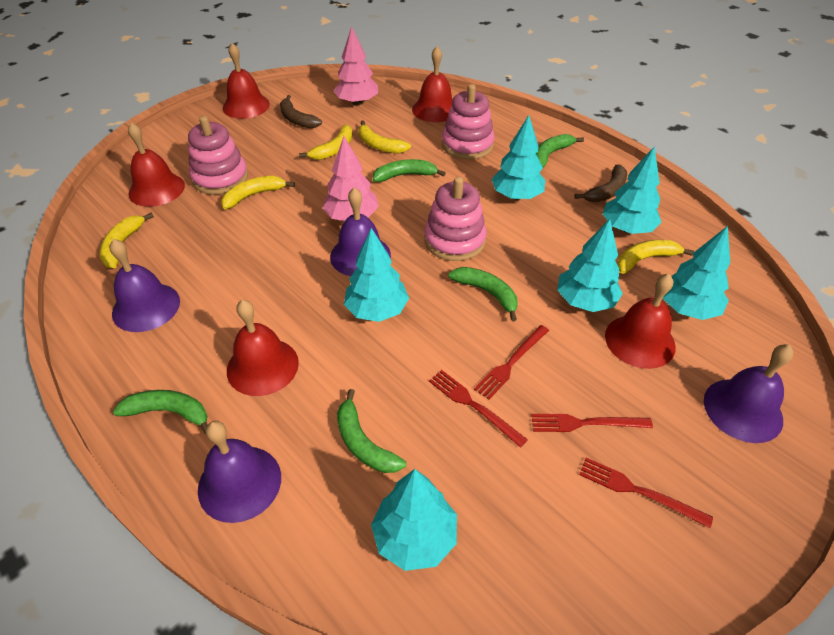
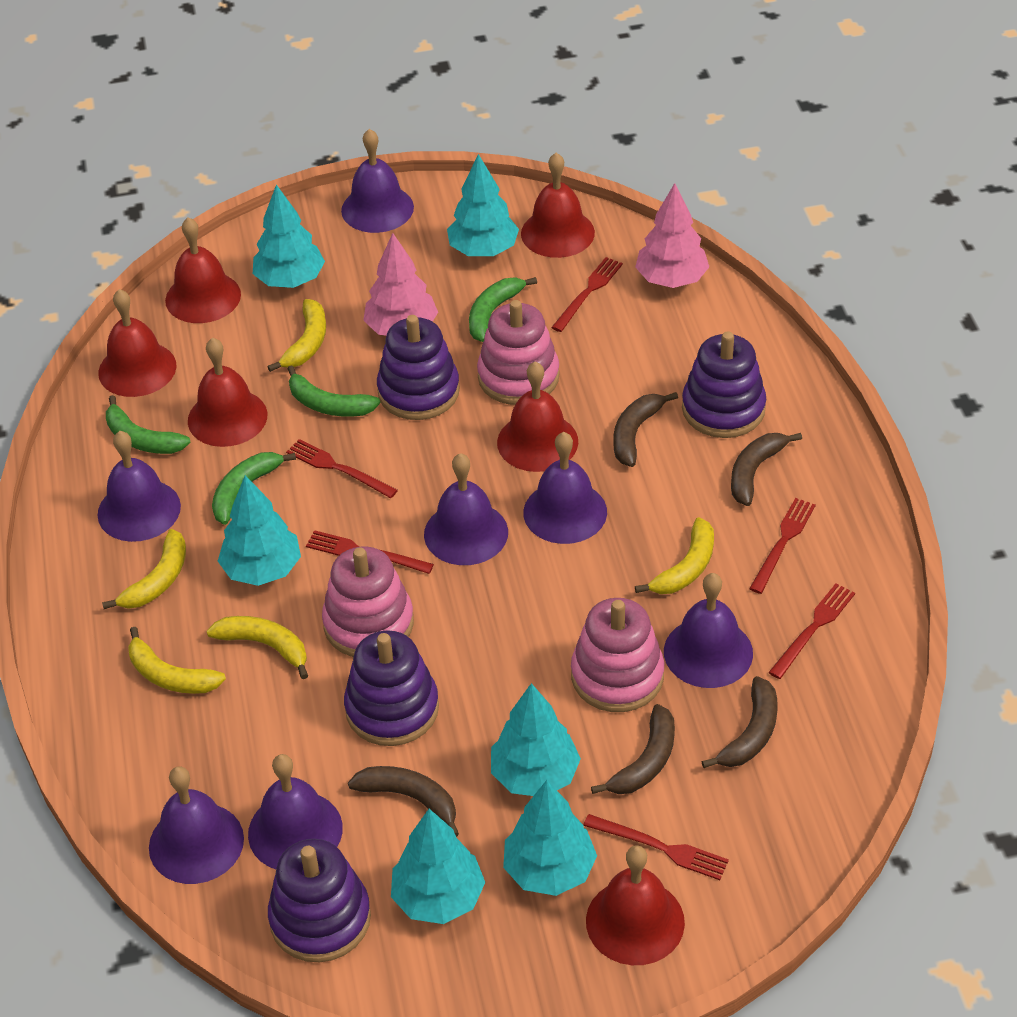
brown banana: 2 -> 5
green banana: 5 -> 4
purple bell: 4 -> 7
purple stacking toy: 0 -> 4
red bell: 5 -> 6
red fork: 4 -> 6

